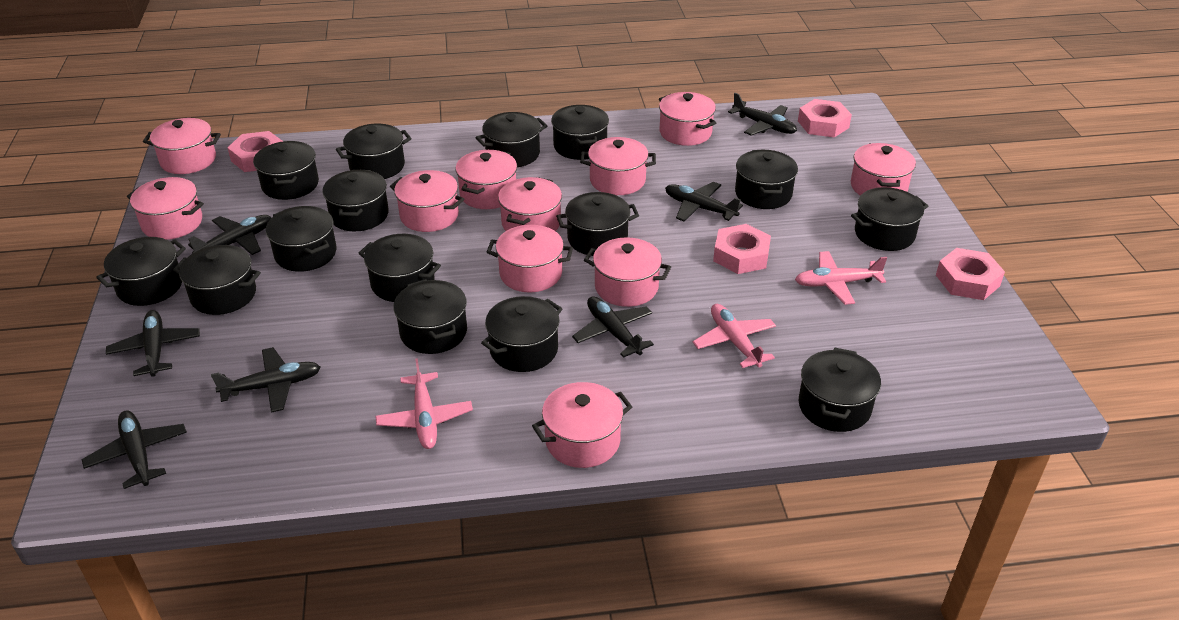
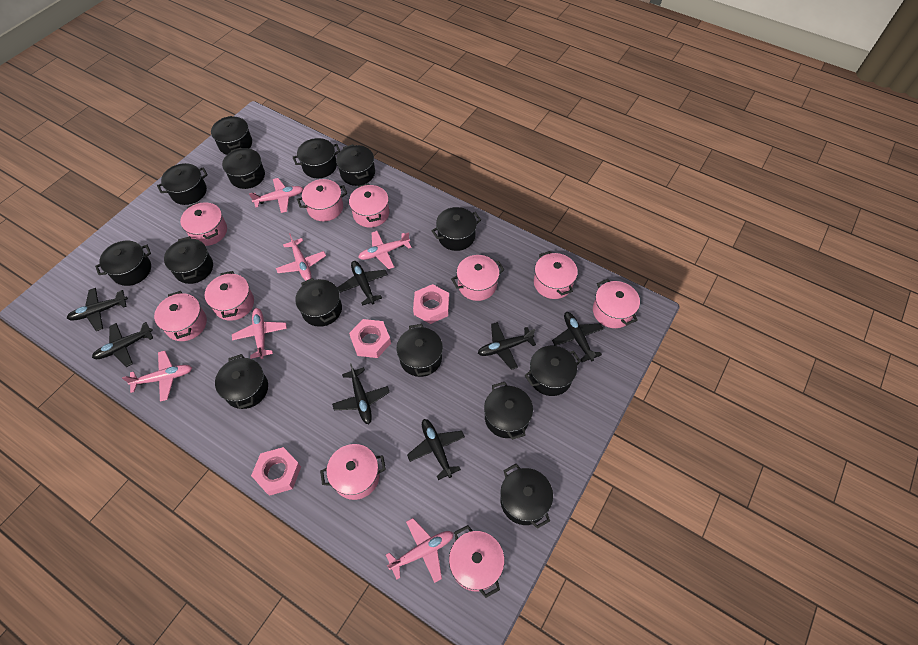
black pot: 15 -> 14
pink nut: 4 -> 3
pink plane: 3 -> 6
pink pot: 11 -> 10

